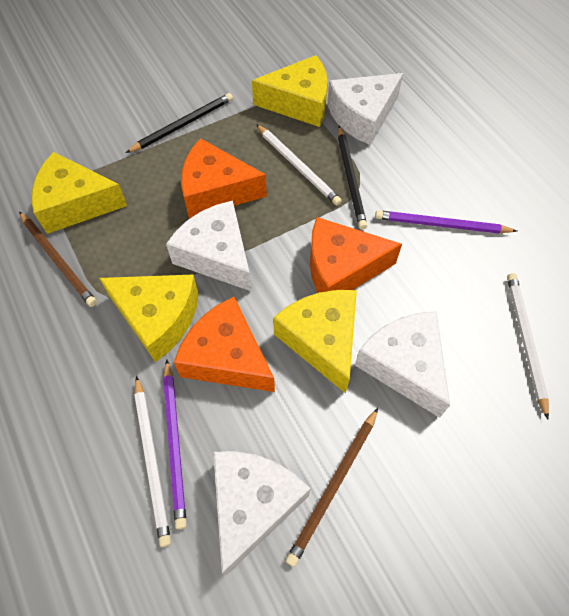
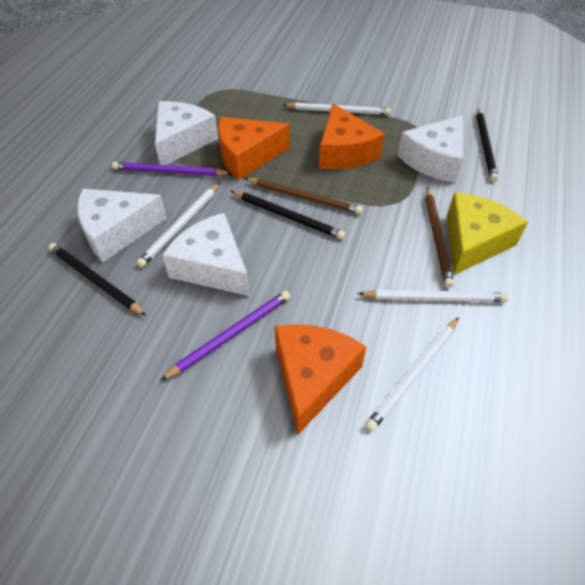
black pencil: 2 -> 3
white pencil: 3 -> 4
yellow cheese: 4 -> 1

